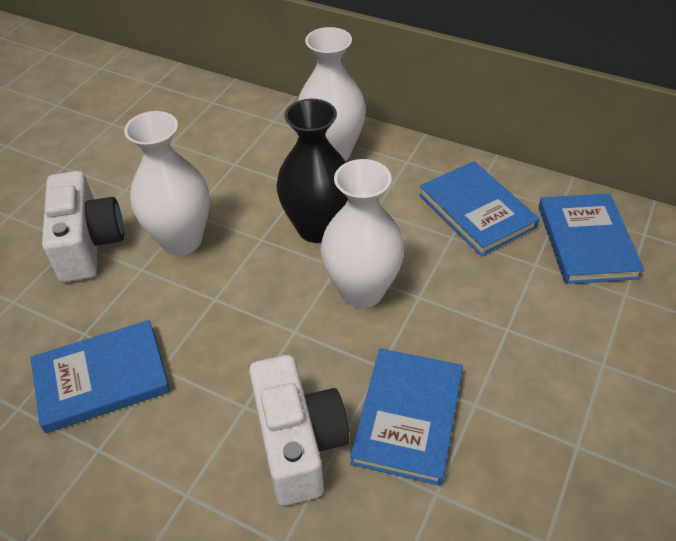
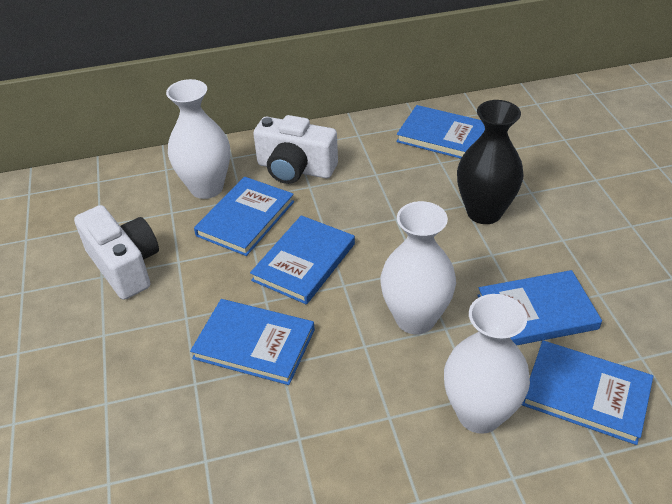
blue book: 4 -> 6

